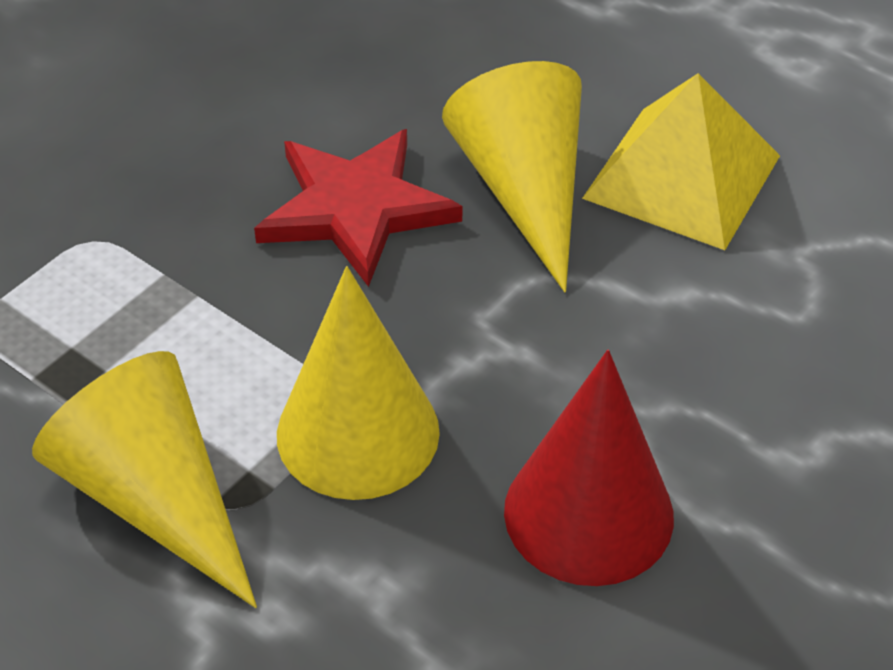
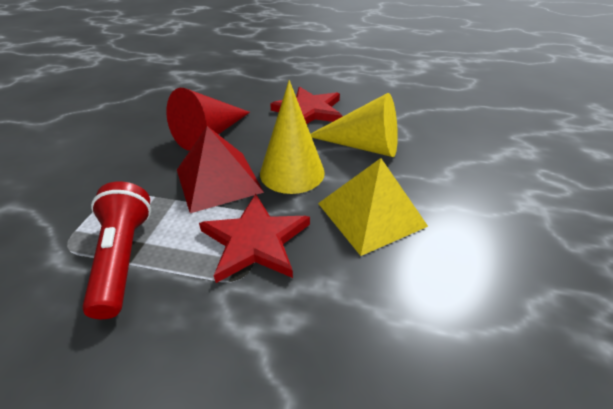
red flashlight: 0 -> 1
red pyramid: 0 -> 1
red star: 1 -> 2
yellow cone: 3 -> 2

